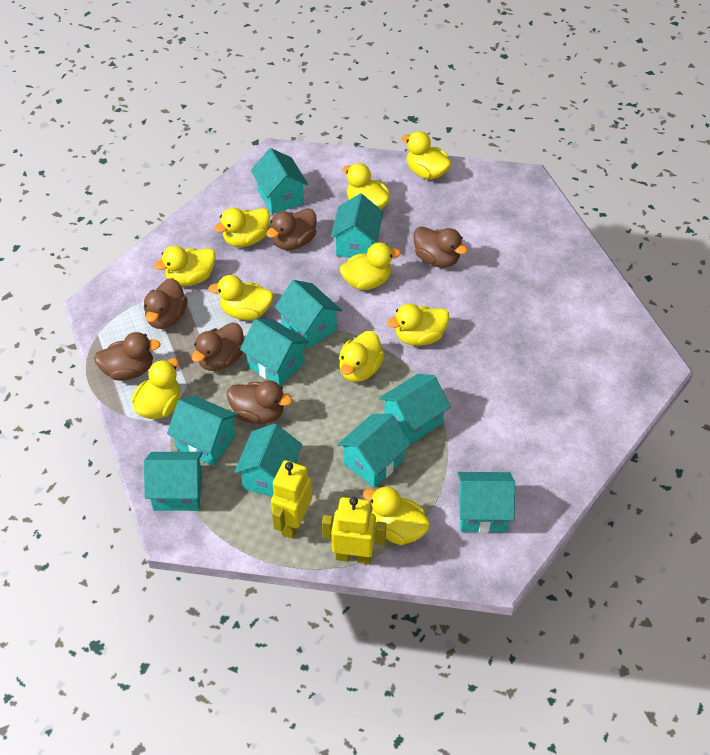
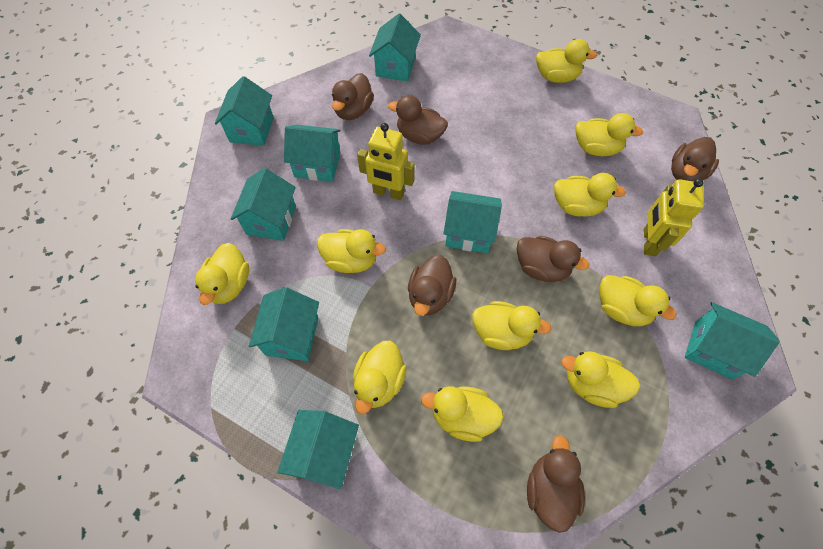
turquoise house: 10 -> 8

